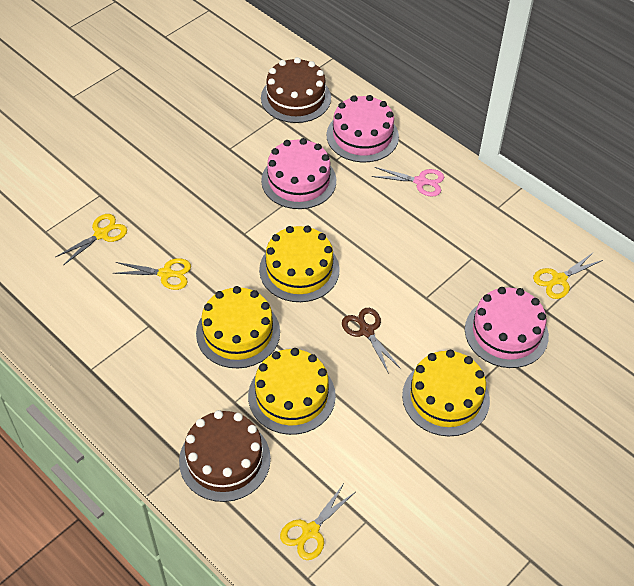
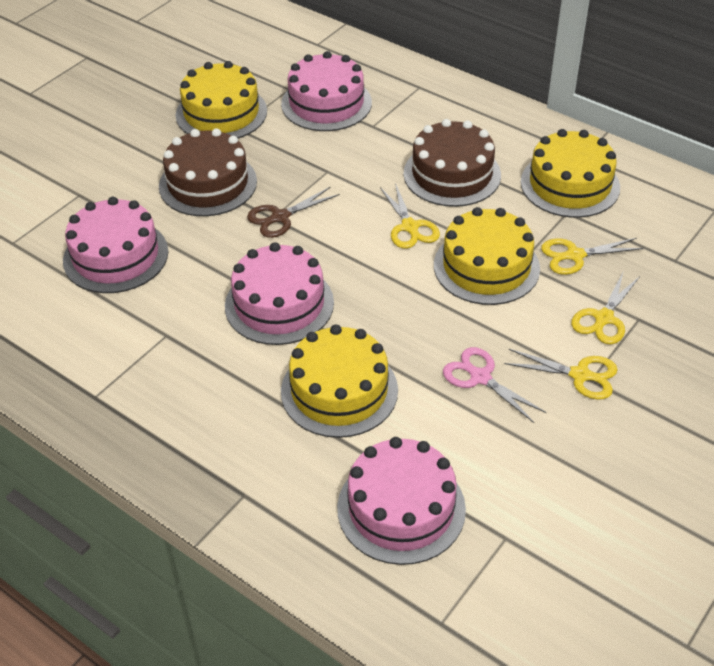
pink cake: 3 -> 4

